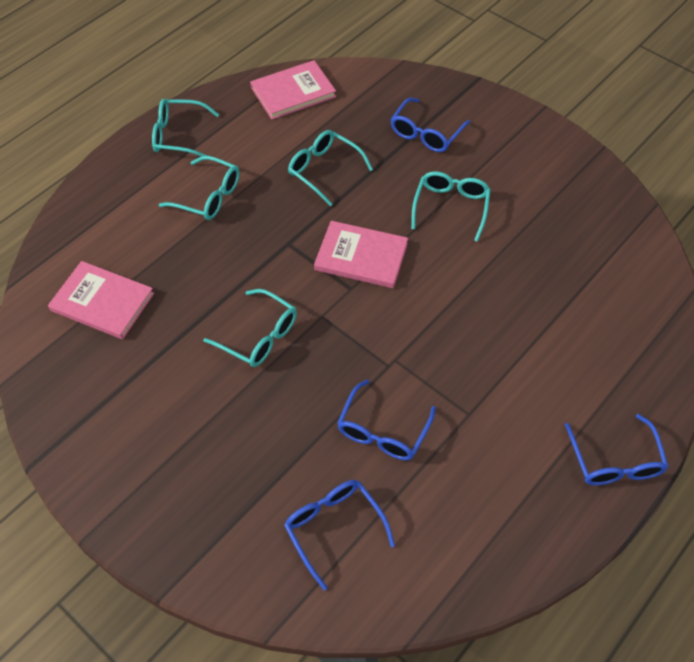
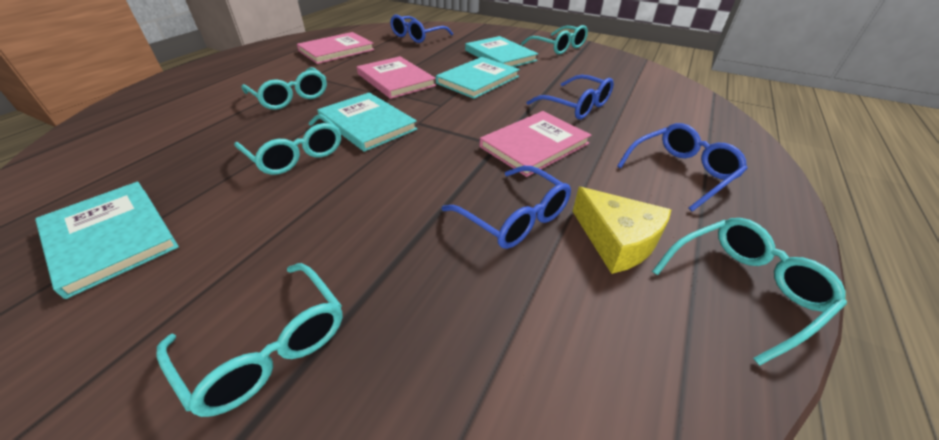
turquoise book: 0 -> 4
yellow cheese: 0 -> 1

